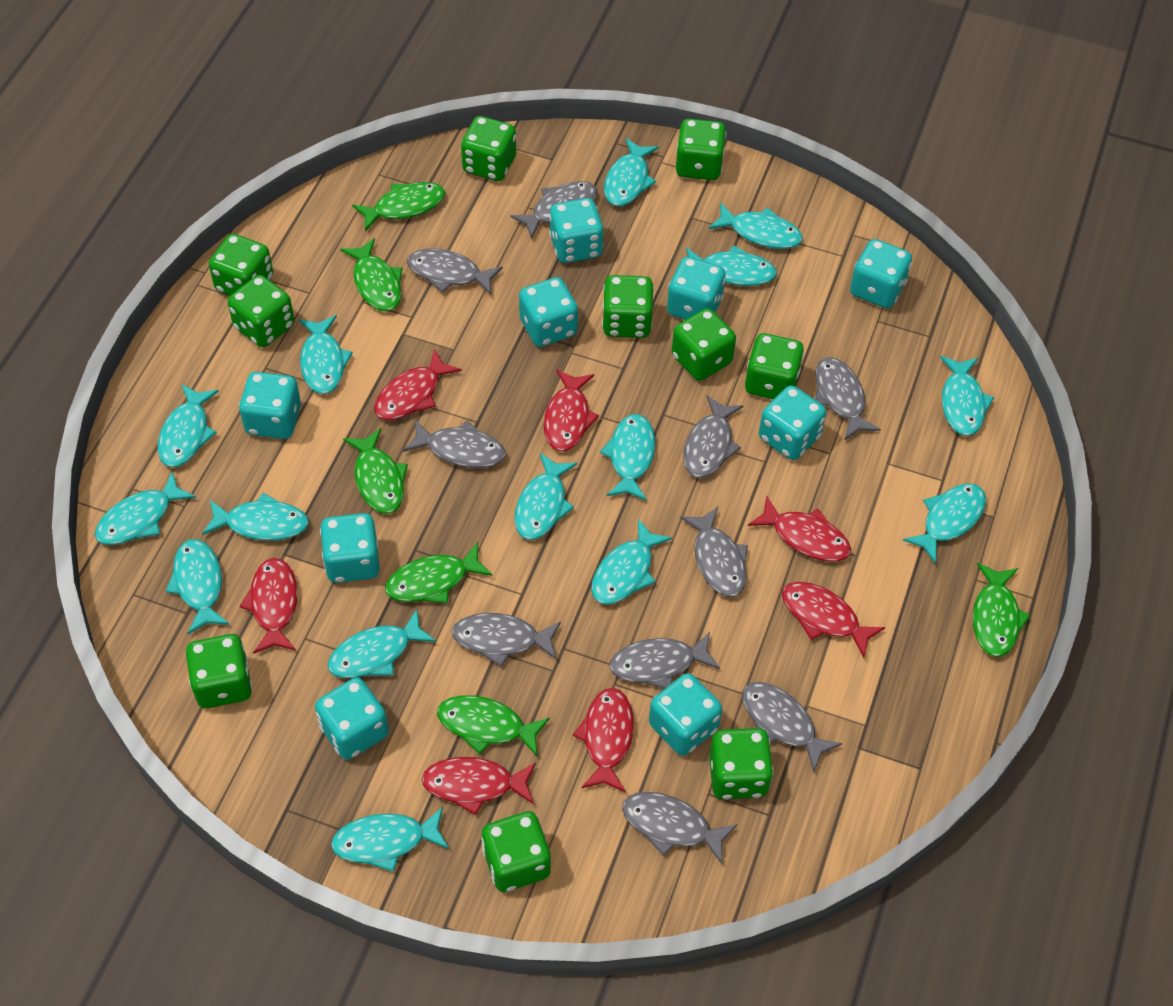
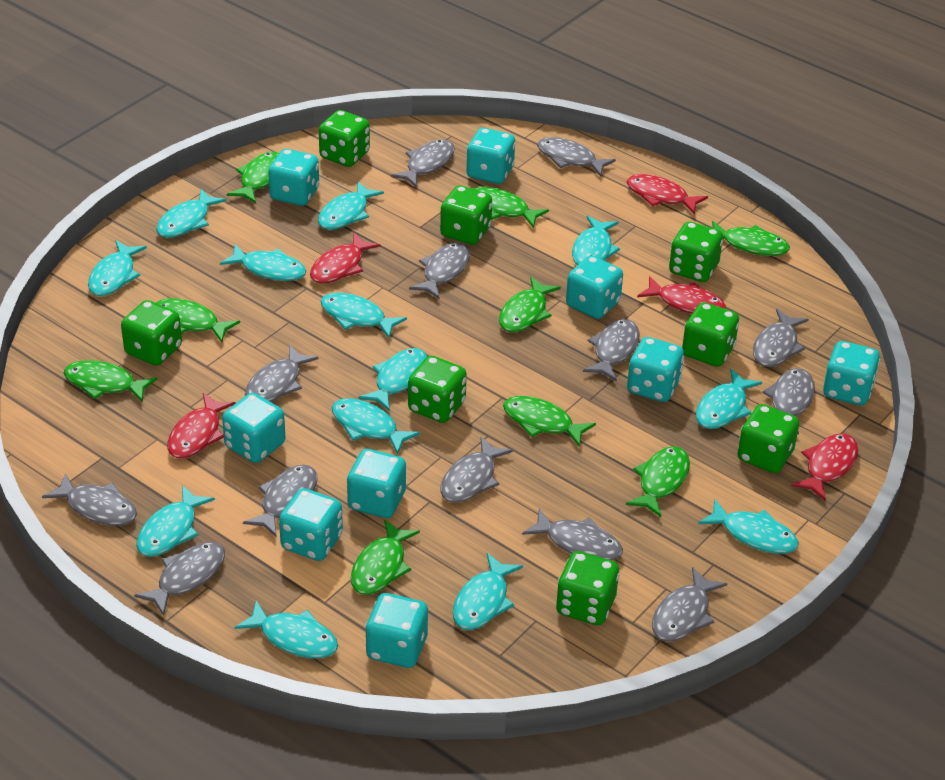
green dice: 10 -> 8
green fish: 6 -> 9
grey fish: 10 -> 13
red fish: 7 -> 5
turquoise fish: 15 -> 13

